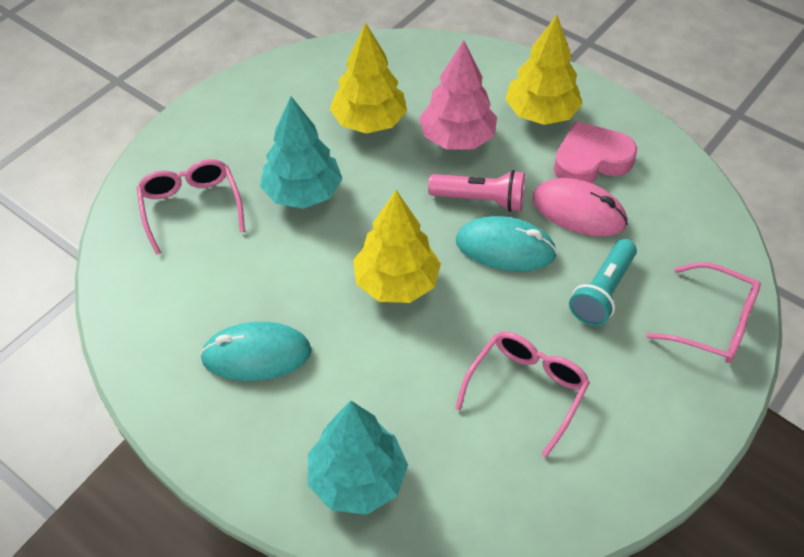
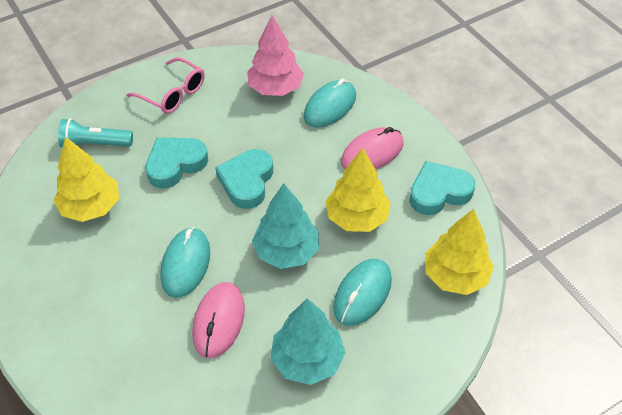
pink flashlight: 1 -> 0
pink glasses: 3 -> 1
pink heart: 1 -> 0
pink mouse: 1 -> 2
turquoise heart: 0 -> 3
turquoise mouse: 2 -> 3

